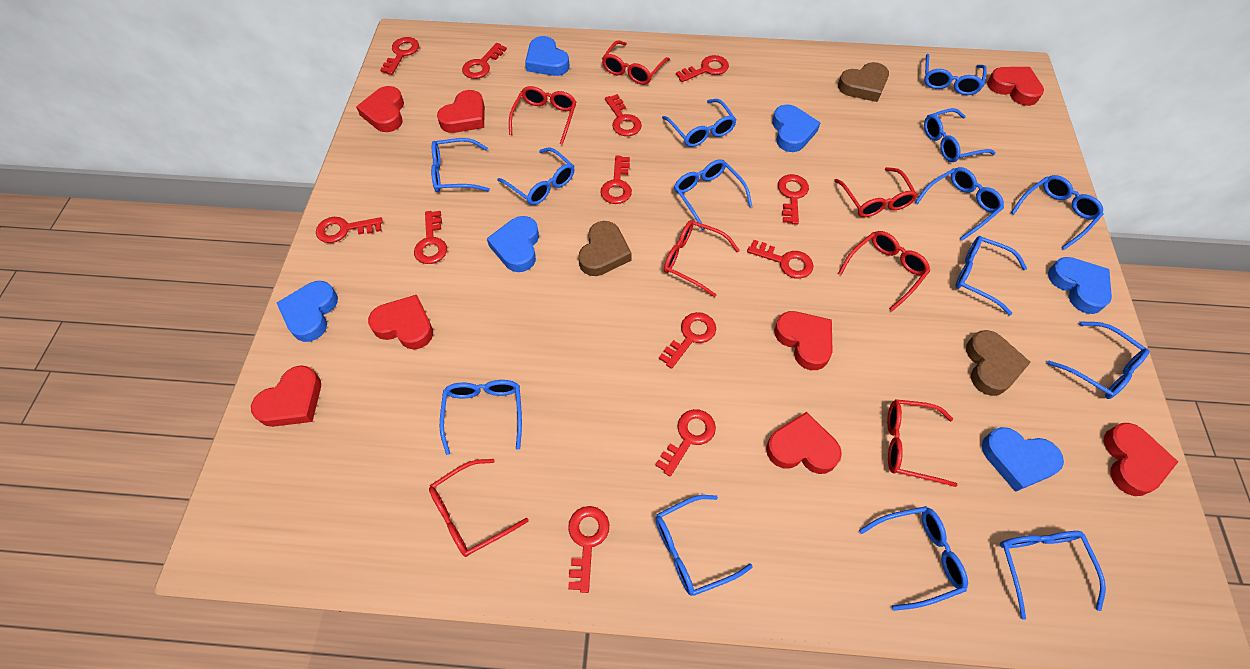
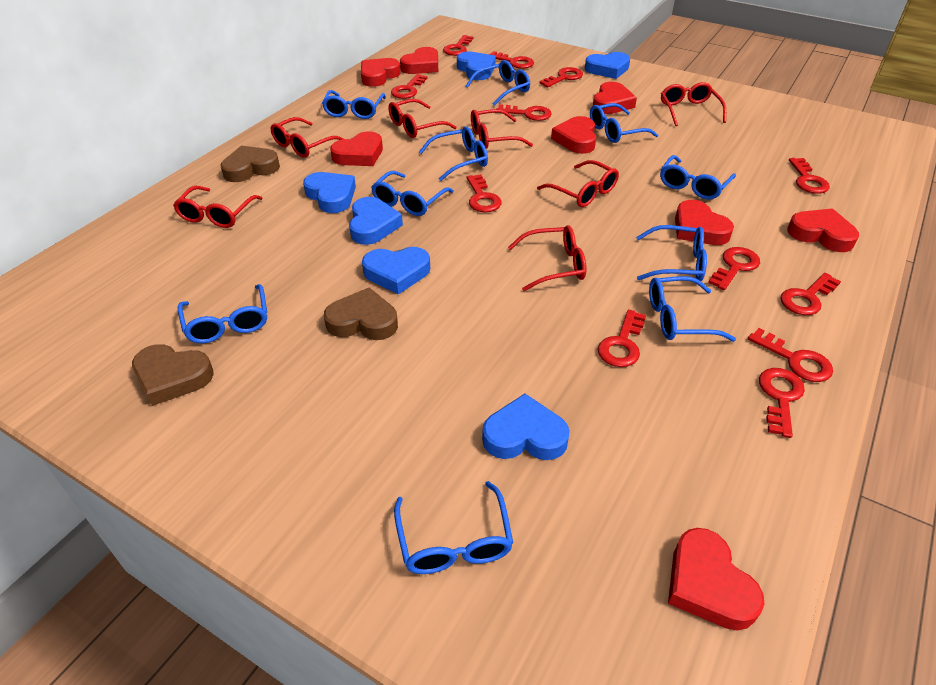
blue glasses: 14 -> 10

